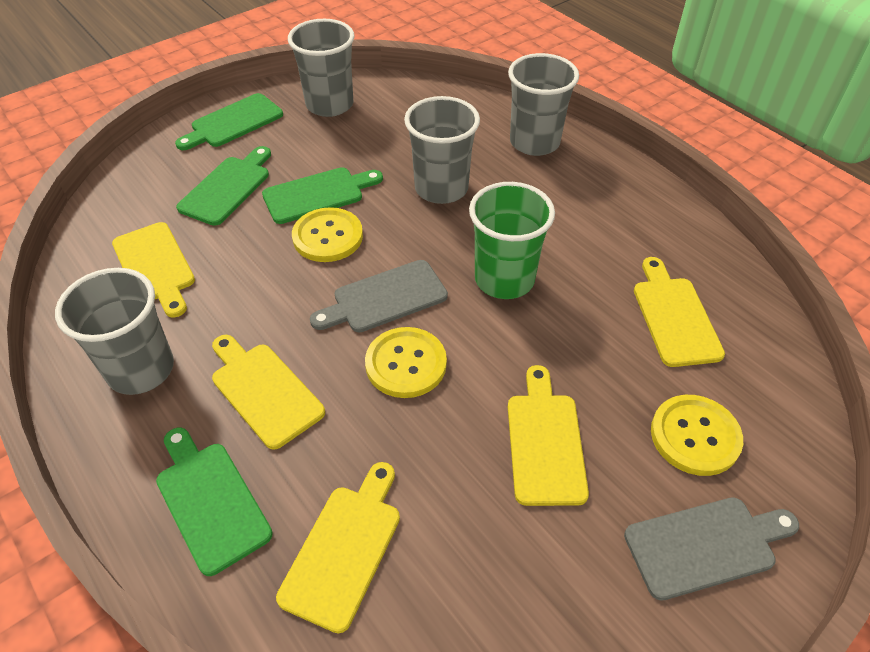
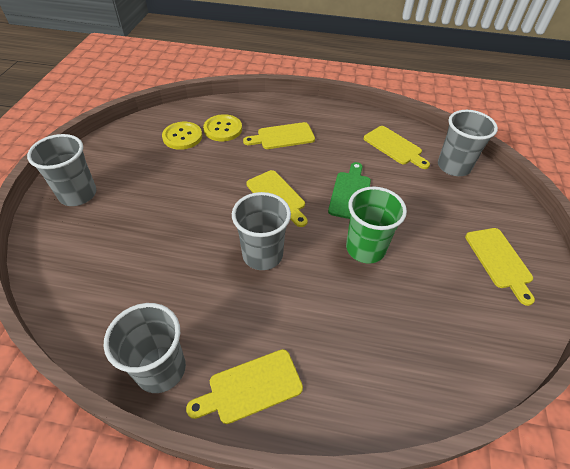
green cutting board: 4 -> 1
grey cutting board: 2 -> 0
yellow button: 3 -> 2

